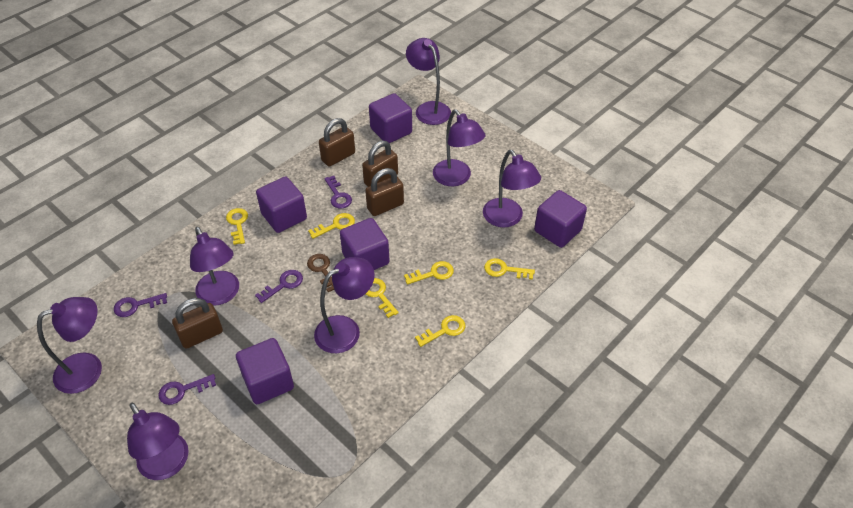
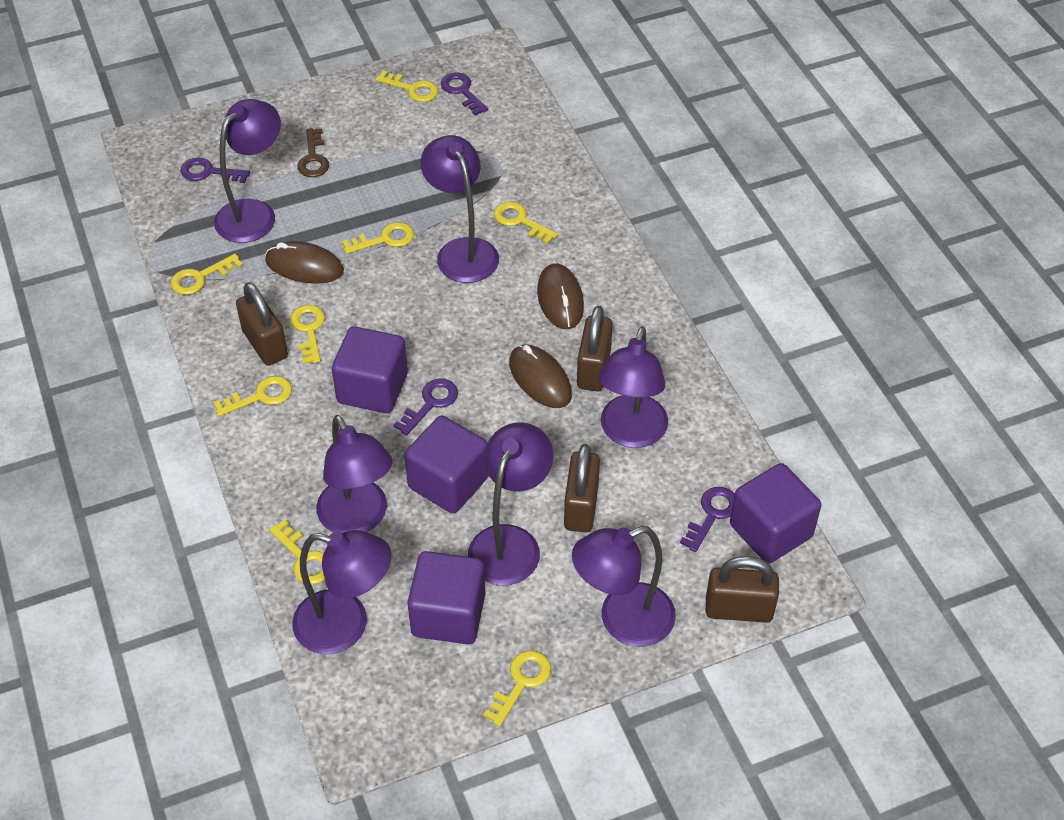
brown mouse: 0 -> 3
purple cube: 5 -> 4
yellow key: 6 -> 8

